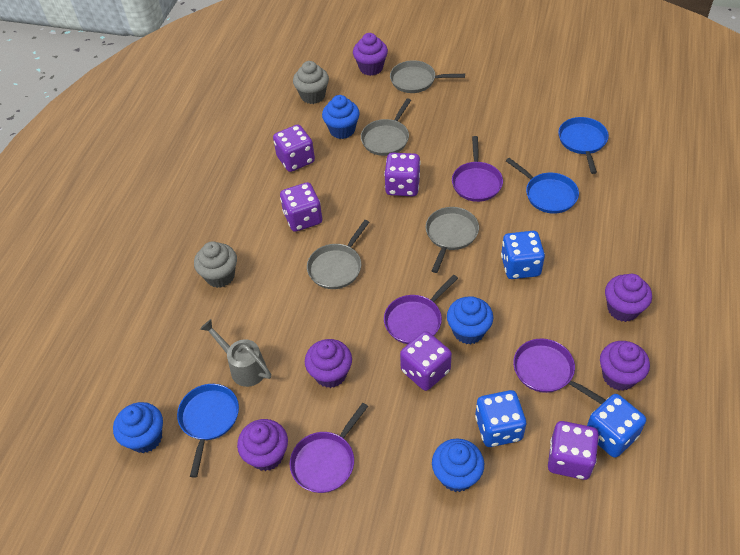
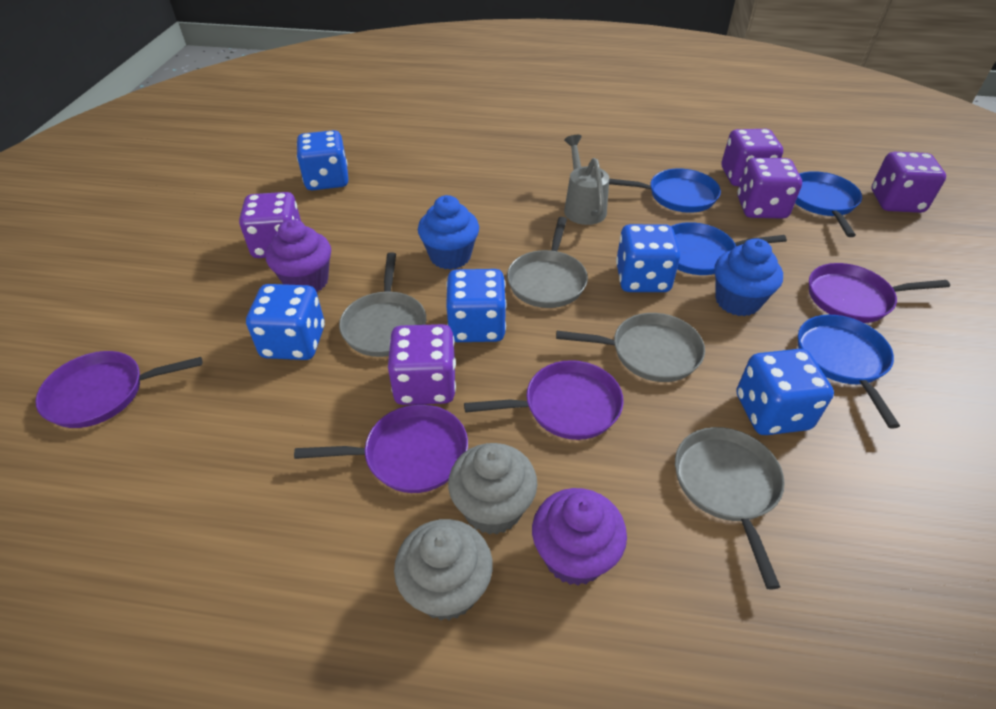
blue cupcake: 4 -> 2
blue dice: 3 -> 5
blue pan: 3 -> 4
purple cupcake: 5 -> 2

